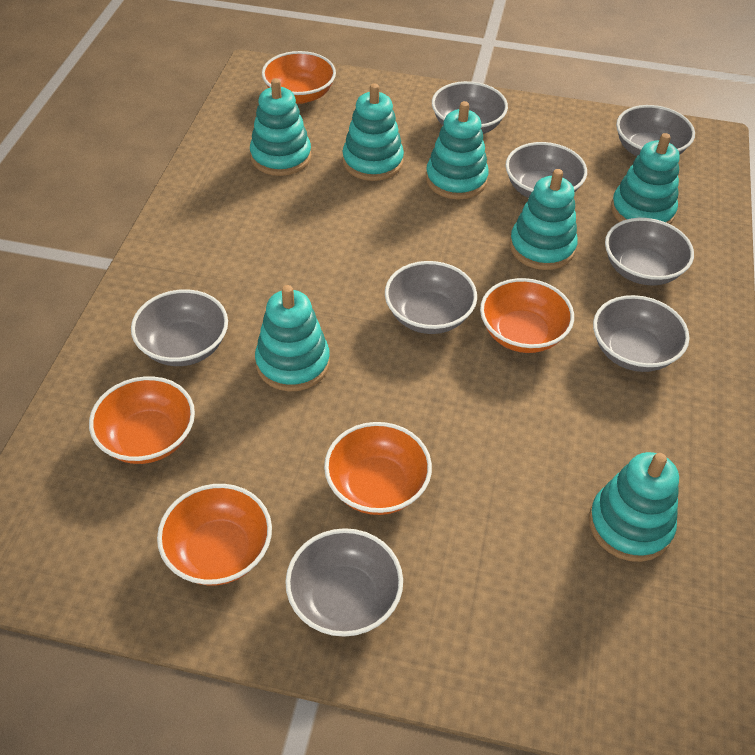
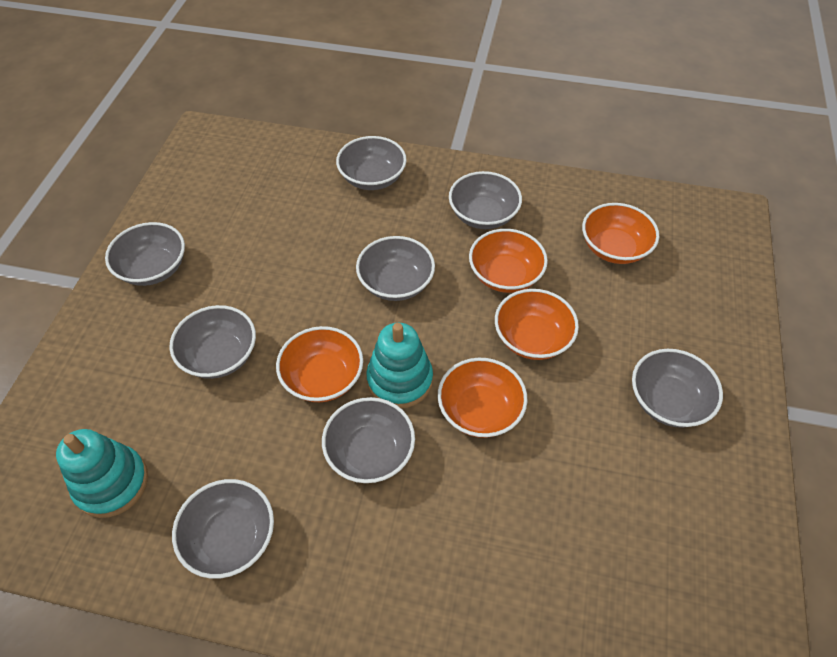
turquoise stacking toy: 7 -> 2

